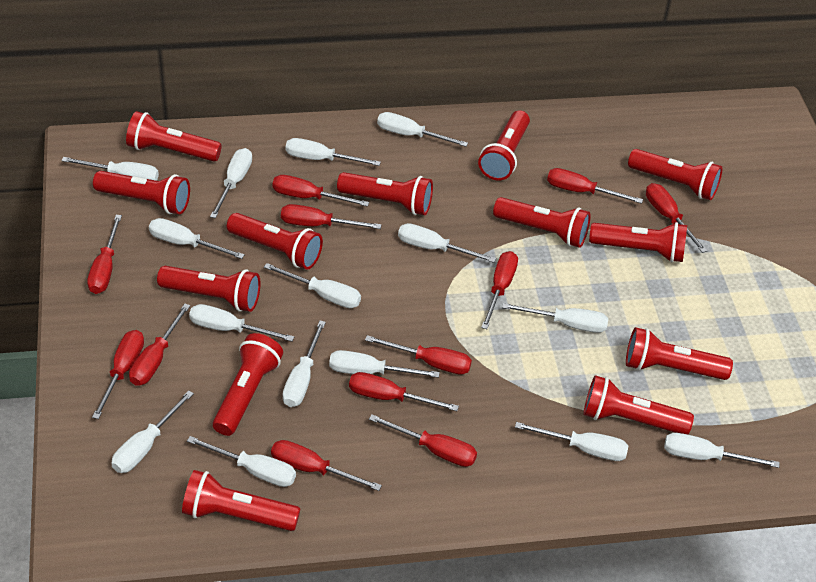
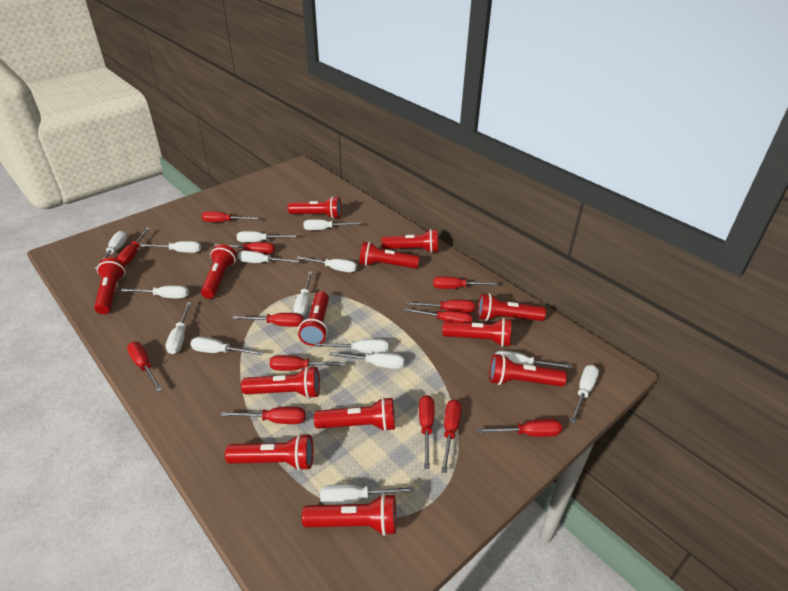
red screwdriver: 12 -> 13

